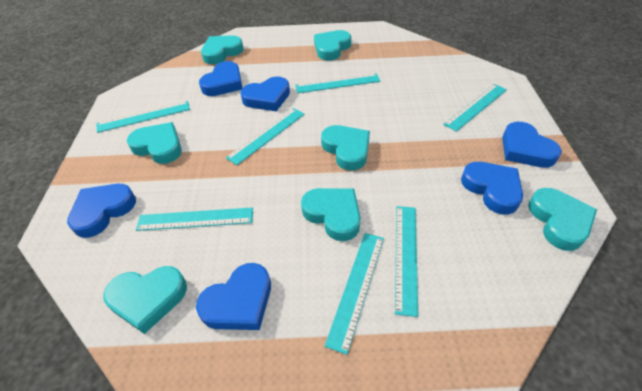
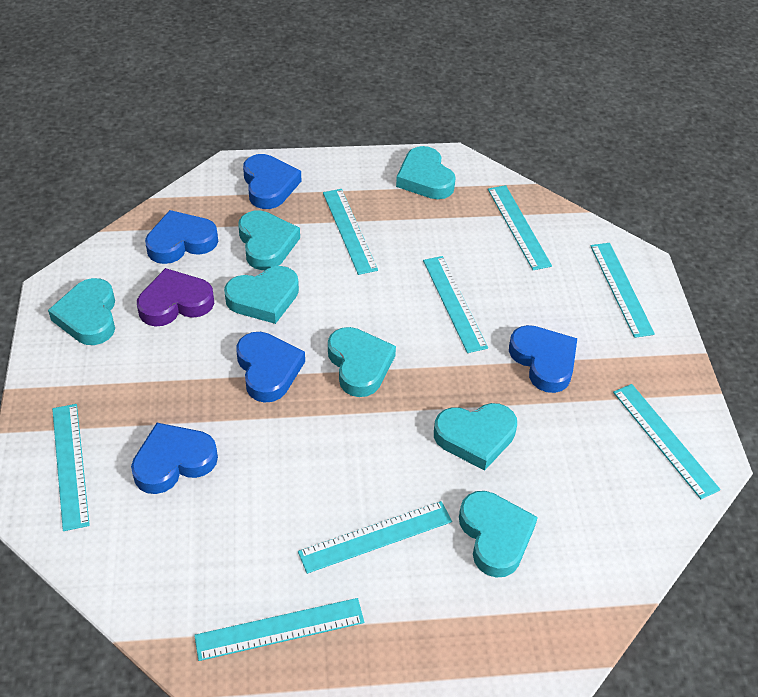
blue heart: 6 -> 5
purple heart: 0 -> 1
turquoise ruler: 7 -> 8

